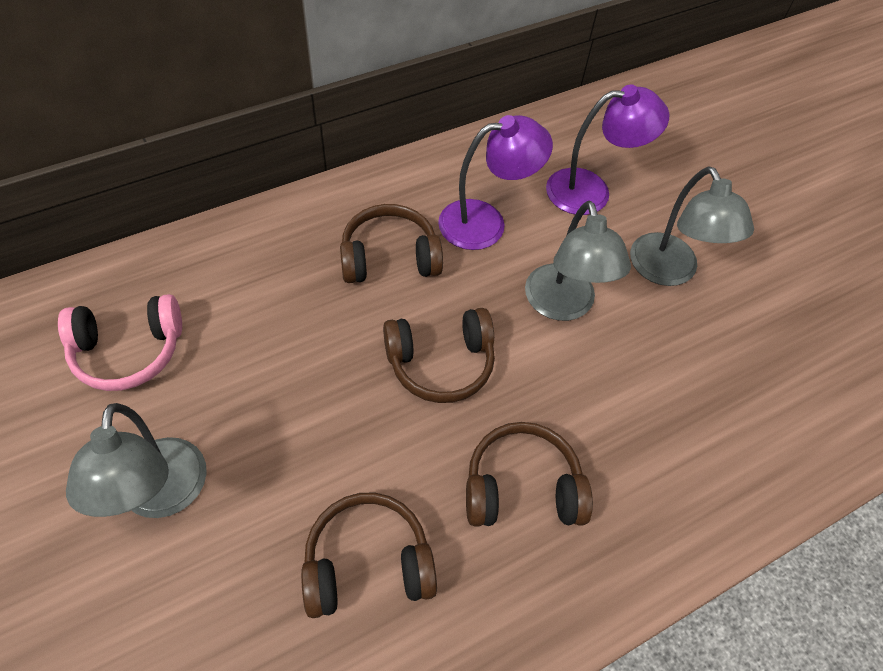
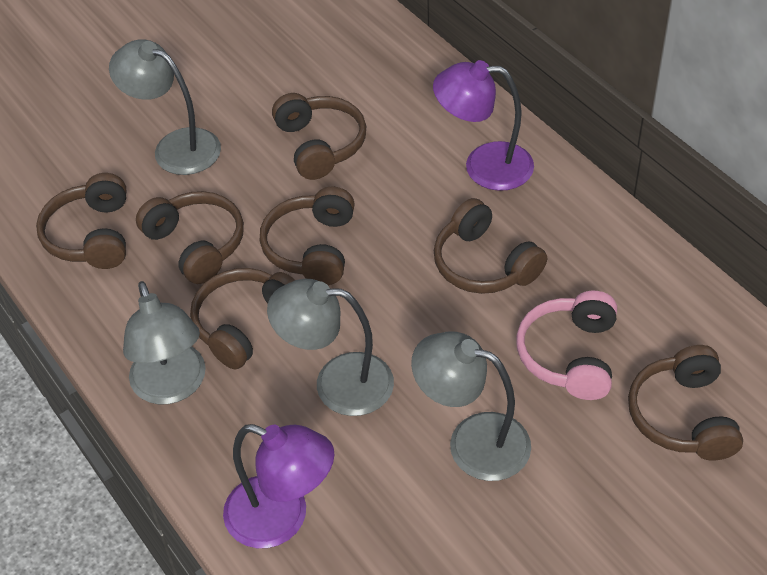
brown headphones: 4 -> 7
grey lamp: 3 -> 4

